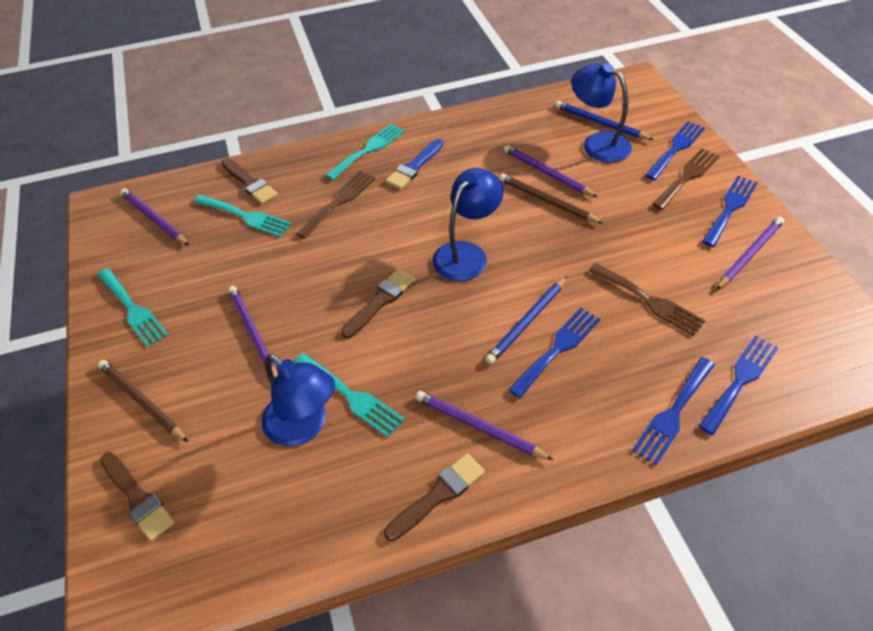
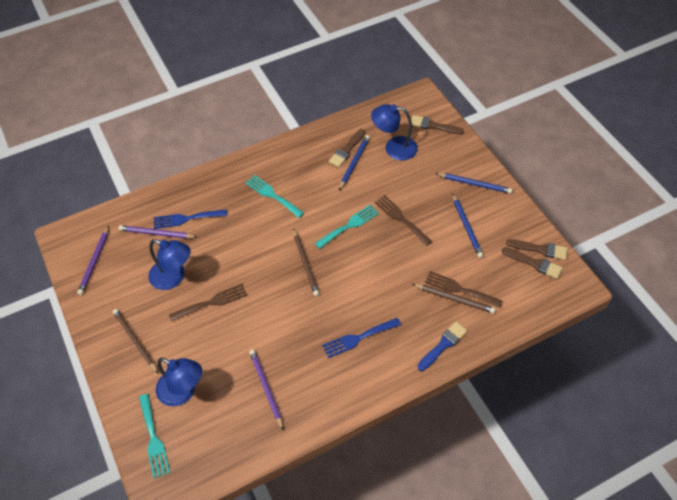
blue fork: 5 -> 2
blue pencil: 2 -> 3
brown pencil: 2 -> 3
purple pencil: 5 -> 3
turquoise fork: 4 -> 3

